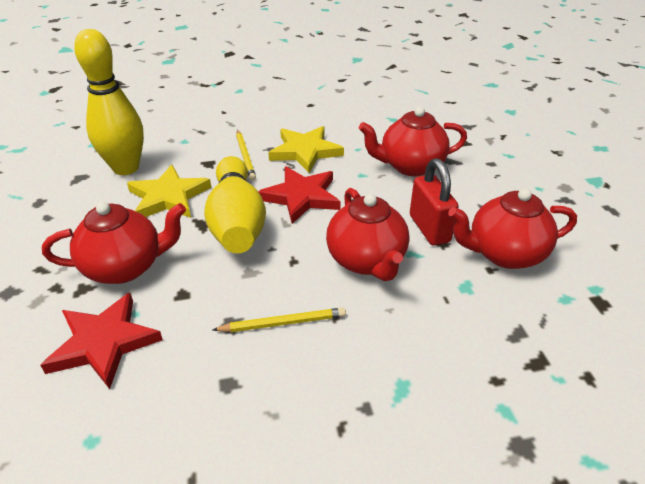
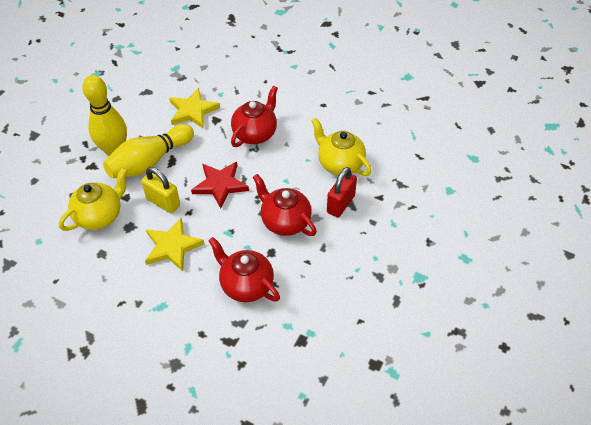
red star: 2 -> 1
red teapot: 4 -> 3
yellow padlock: 0 -> 1
yellow pencil: 2 -> 0
yellow teapot: 0 -> 2

